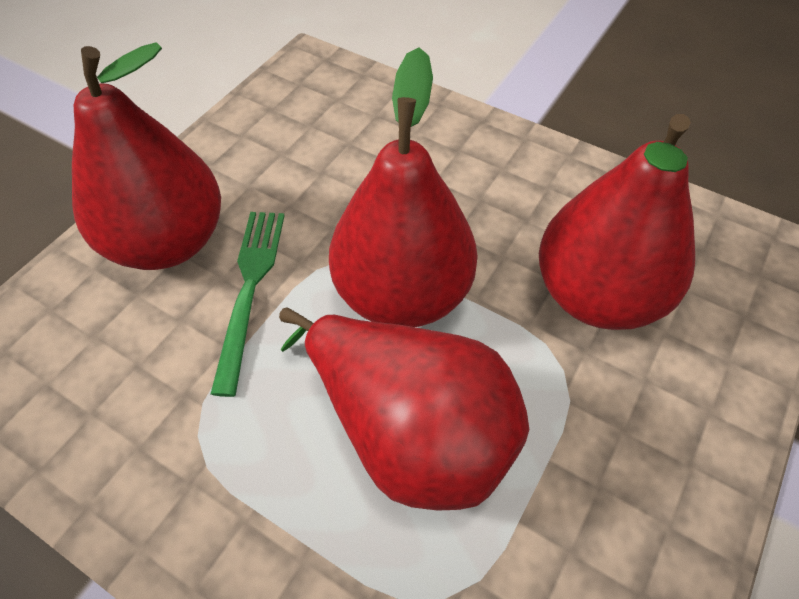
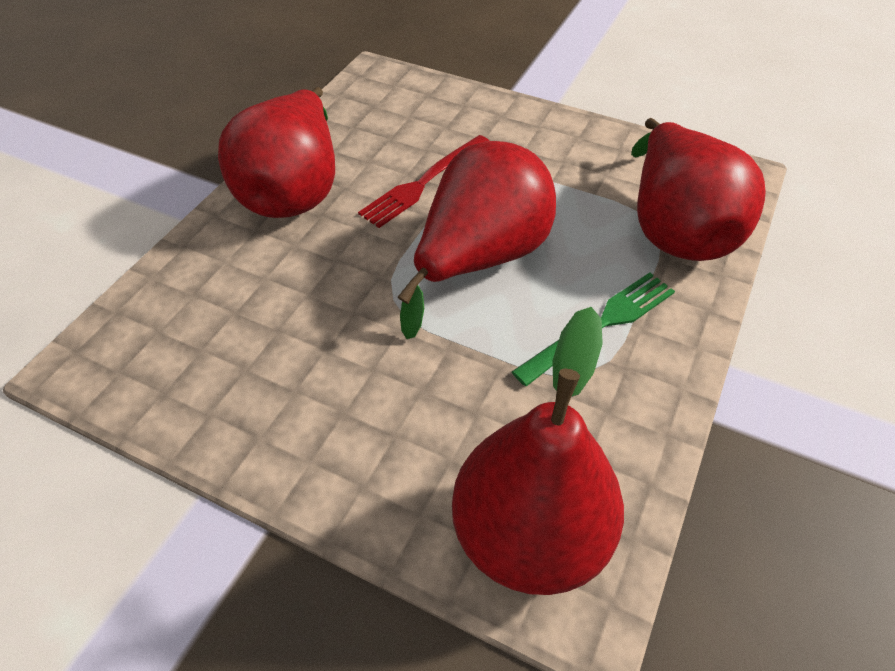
red fork: 0 -> 1

